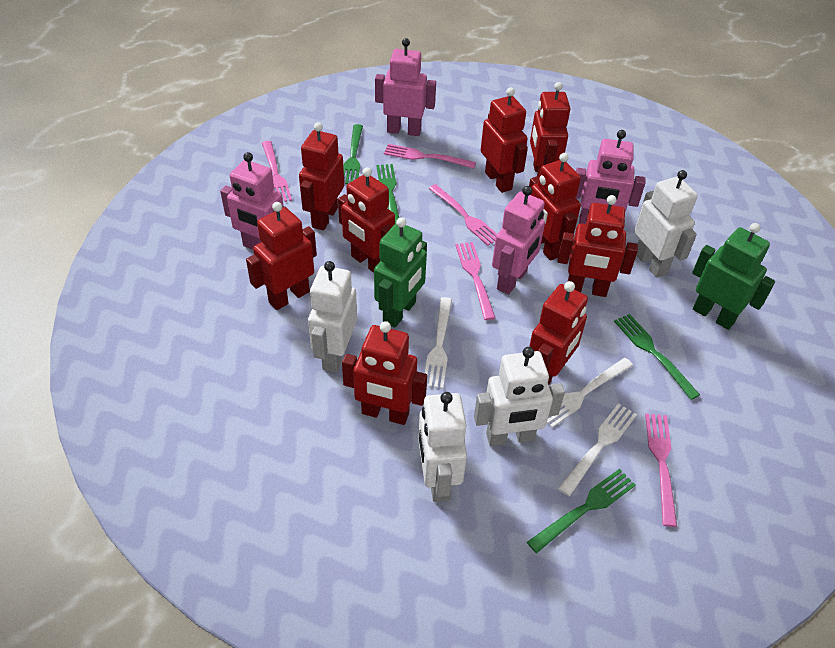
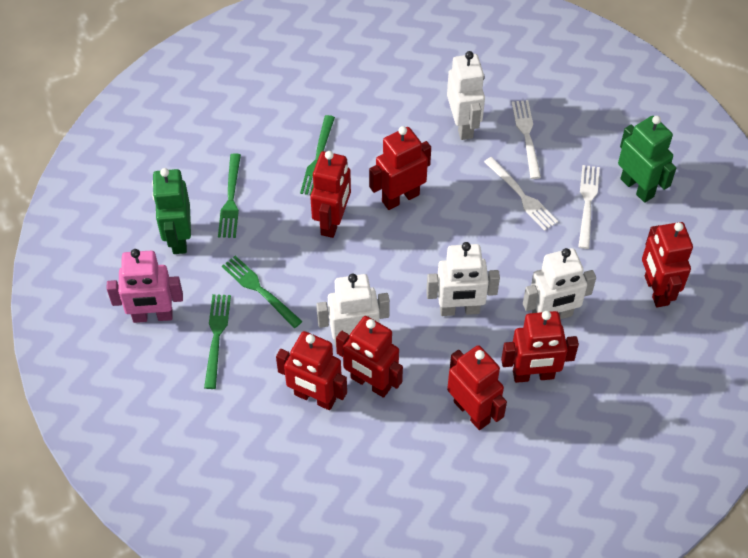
pink fork: 5 -> 0
pink robot: 4 -> 1
red robot: 9 -> 7

